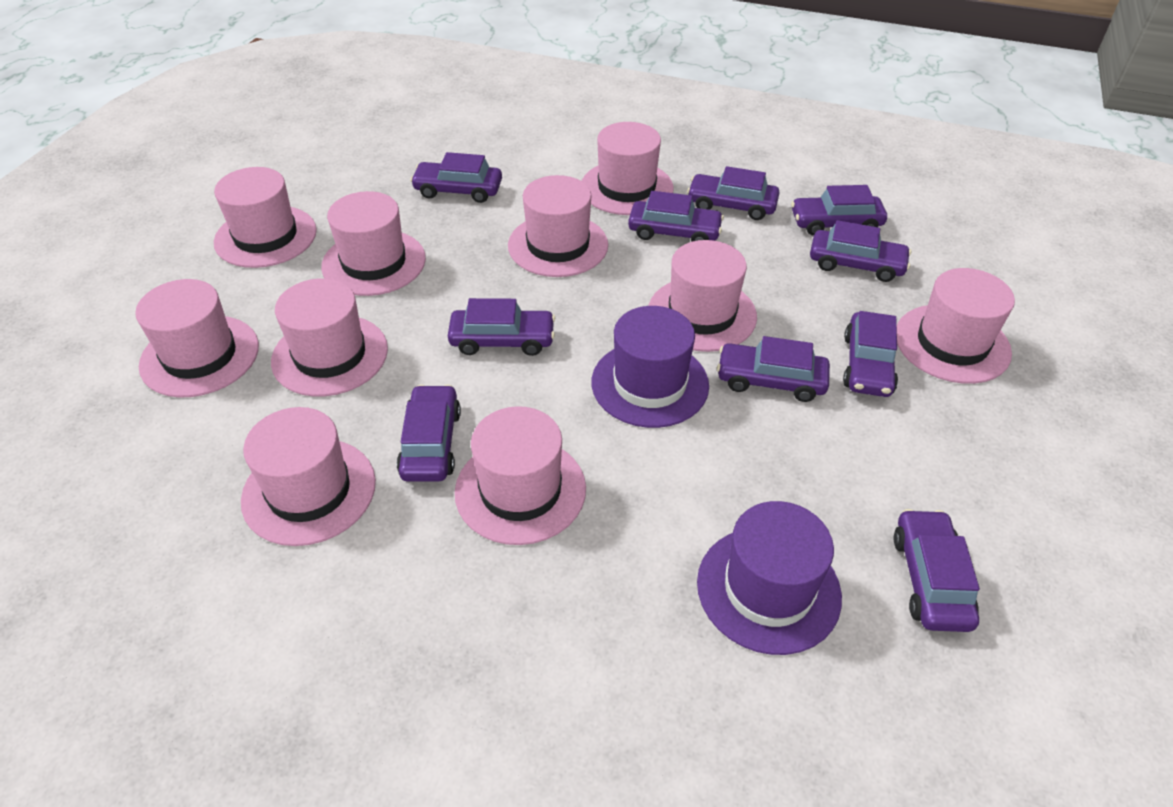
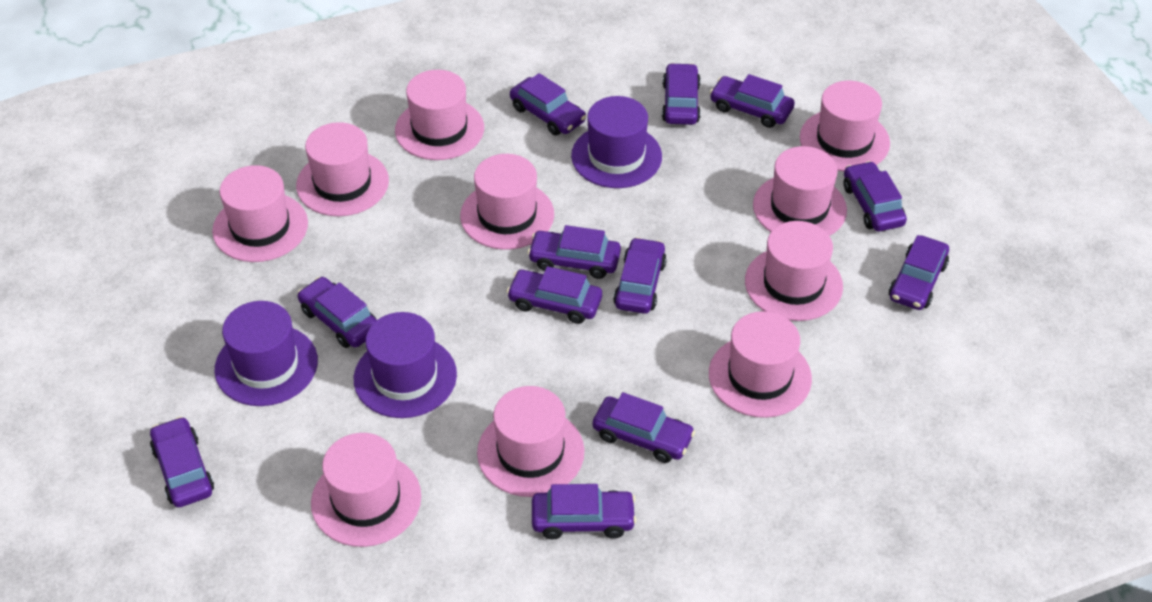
purple car: 10 -> 12
purple hat: 2 -> 3

